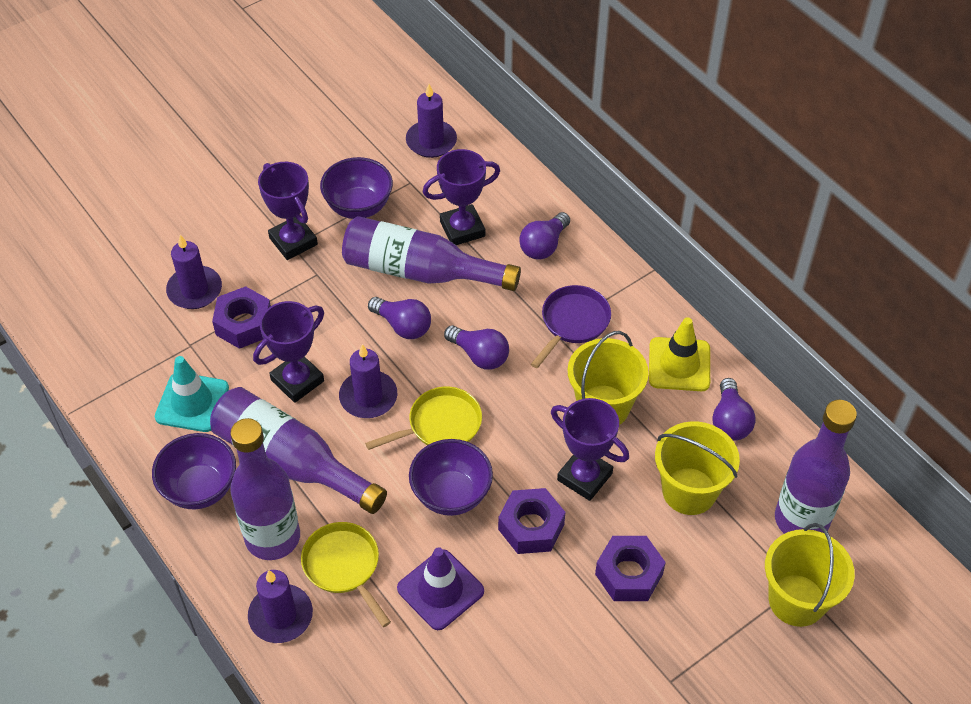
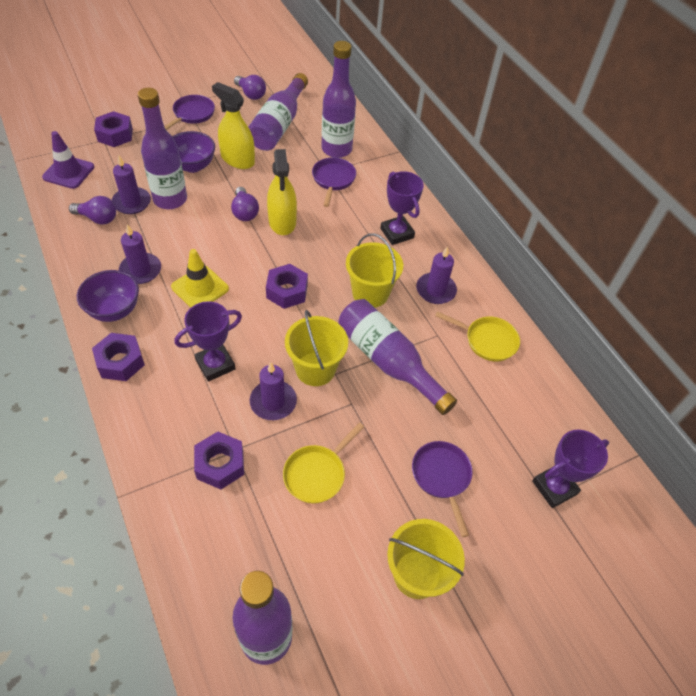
purple bottle: 4 -> 5
purple bowl: 3 -> 2
purple light bulb: 4 -> 3
purple nut: 3 -> 4
purple pan: 1 -> 3
purple trophy: 4 -> 3
turquoise traffic cone: 1 -> 0
yellow spray bottle: 0 -> 2

